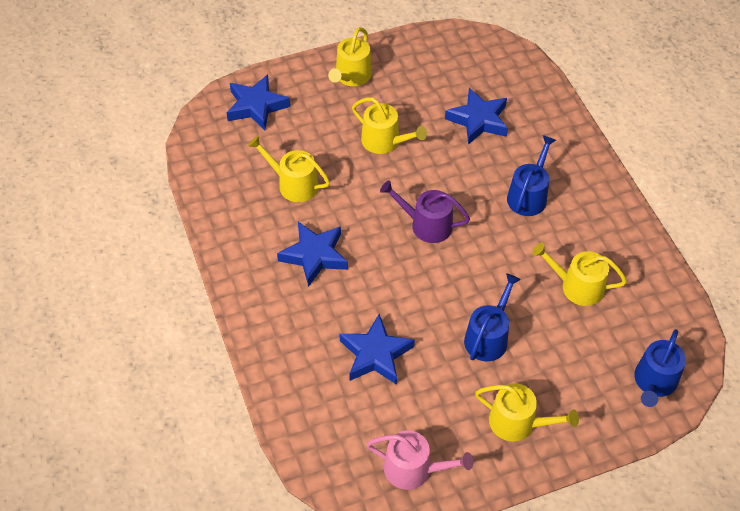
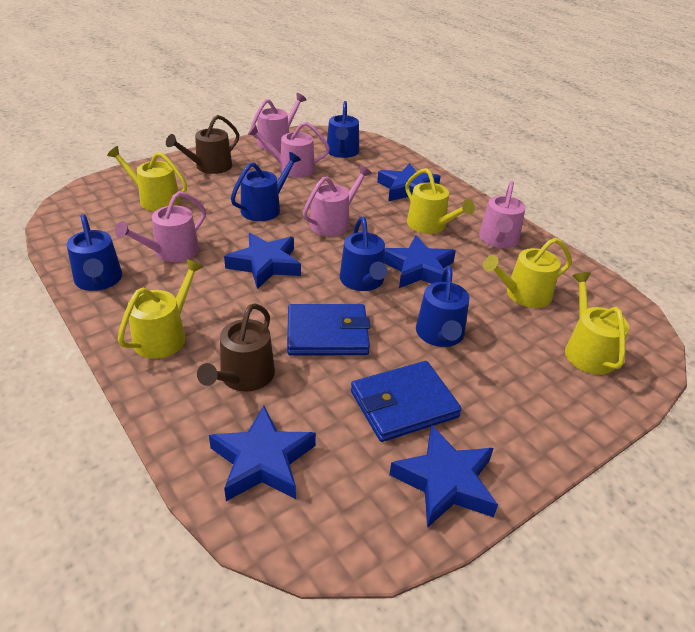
blue star: 4 -> 5
blue wallet: 0 -> 2
blue watering can: 3 -> 5
brown watering can: 0 -> 2
pink watering can: 1 -> 5
purple watering can: 1 -> 0

